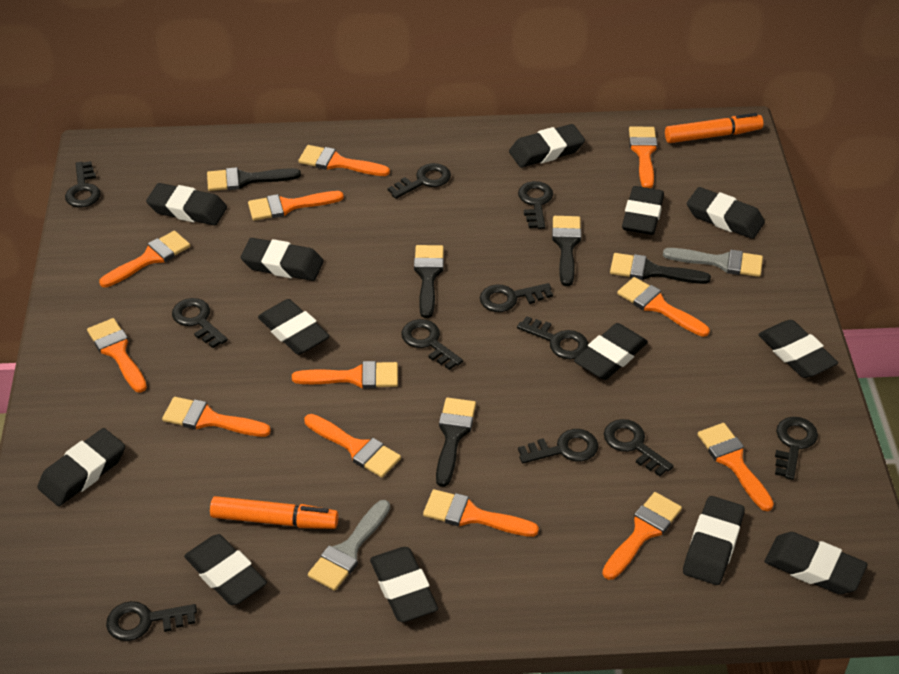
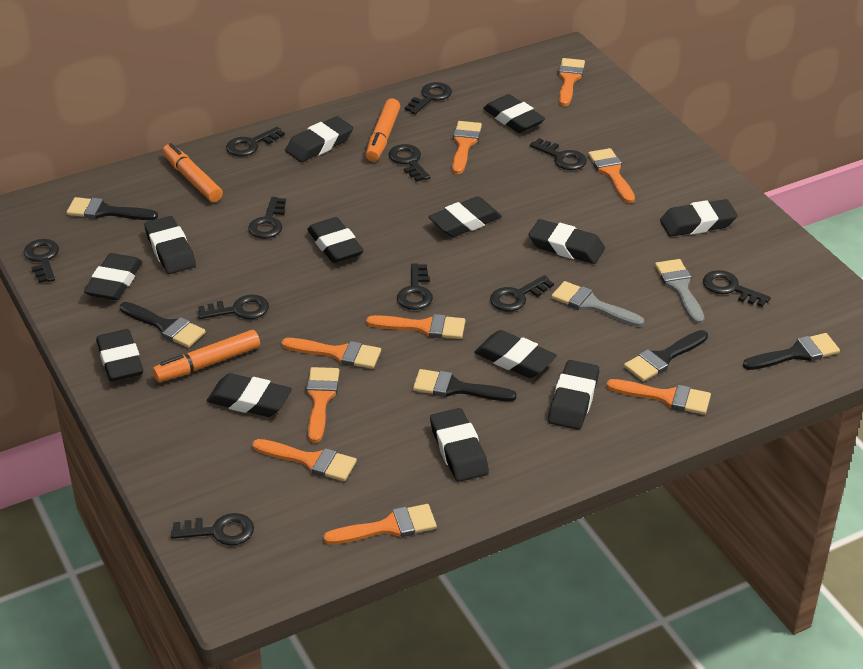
orange brush: 12 -> 9
orange marker: 2 -> 3

